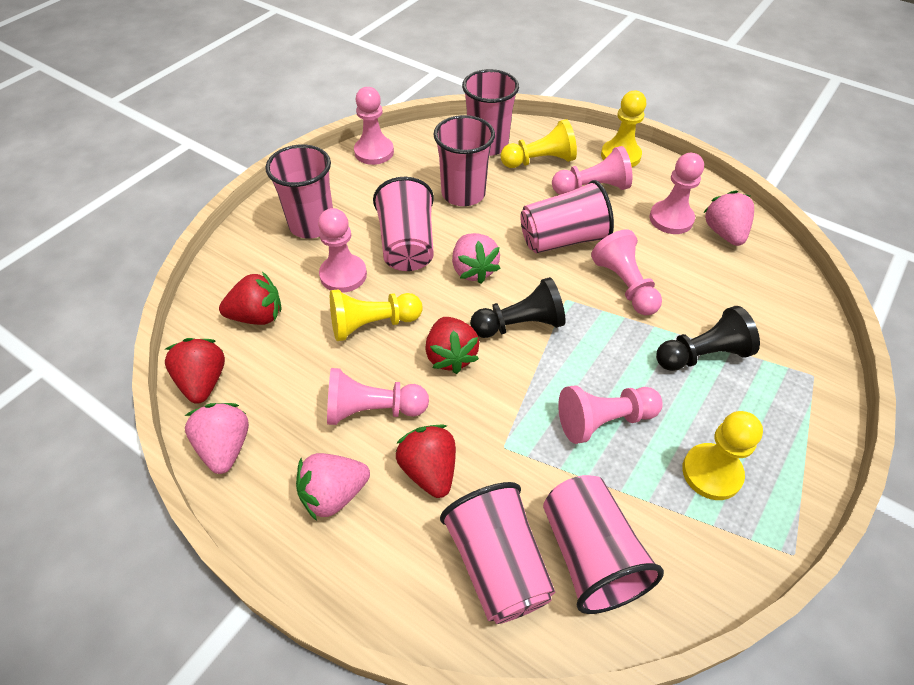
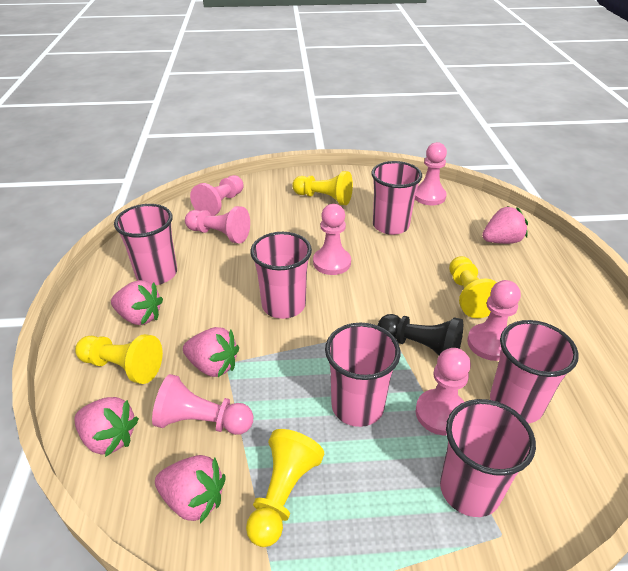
black pawn: 2 -> 1
pink cup: 7 -> 6
pink strawberry: 4 -> 5
red strawberry: 4 -> 0

